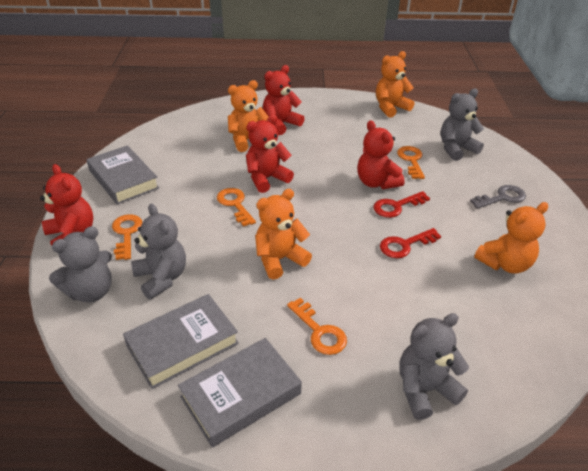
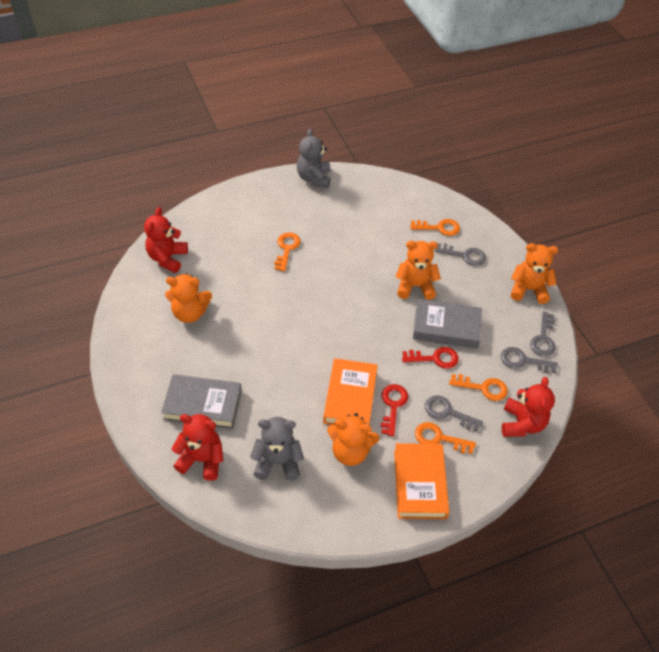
grey book: 3 -> 2
grey key: 1 -> 4
grey teddy bear: 4 -> 2
orange book: 0 -> 2
red teddy bear: 4 -> 3

